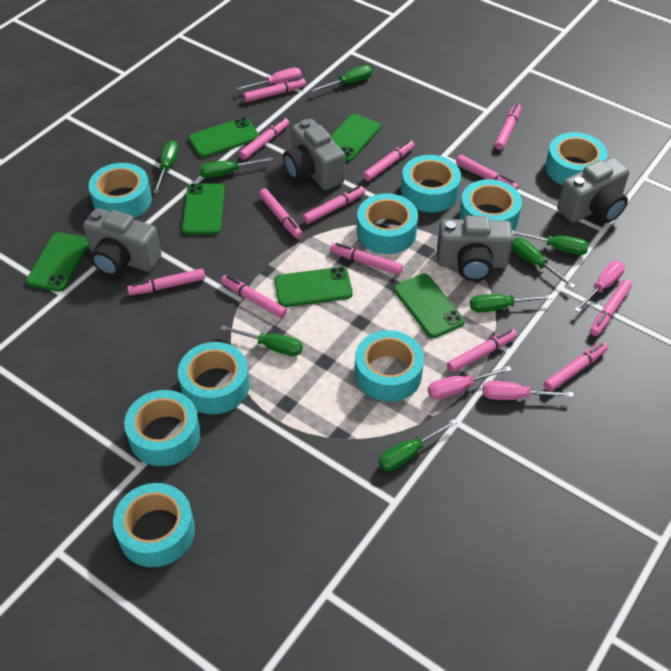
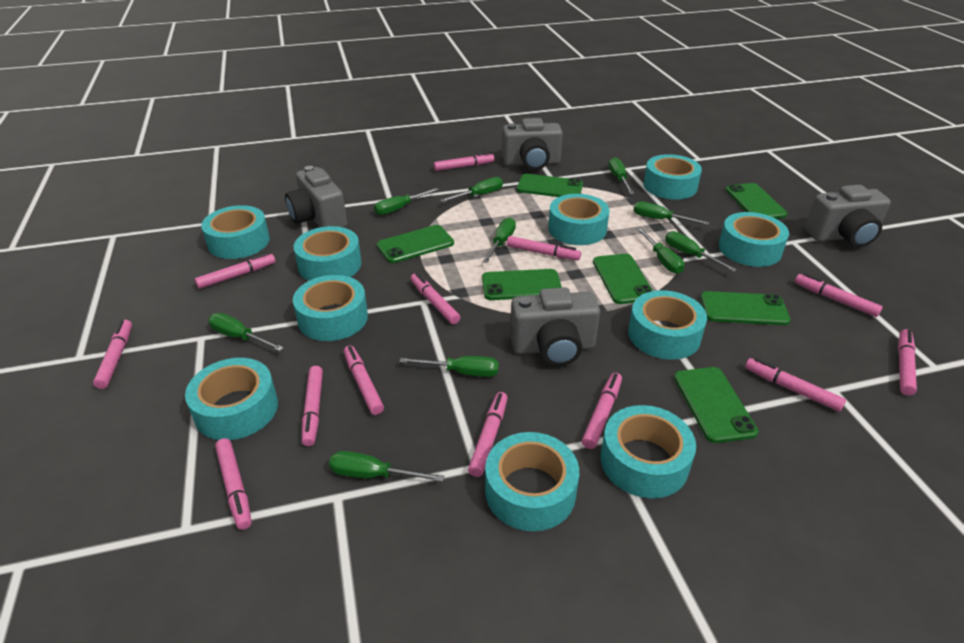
green phone: 6 -> 7
green screwdriver: 8 -> 10
pink screwdriver: 4 -> 0
turquoise tape: 9 -> 10

